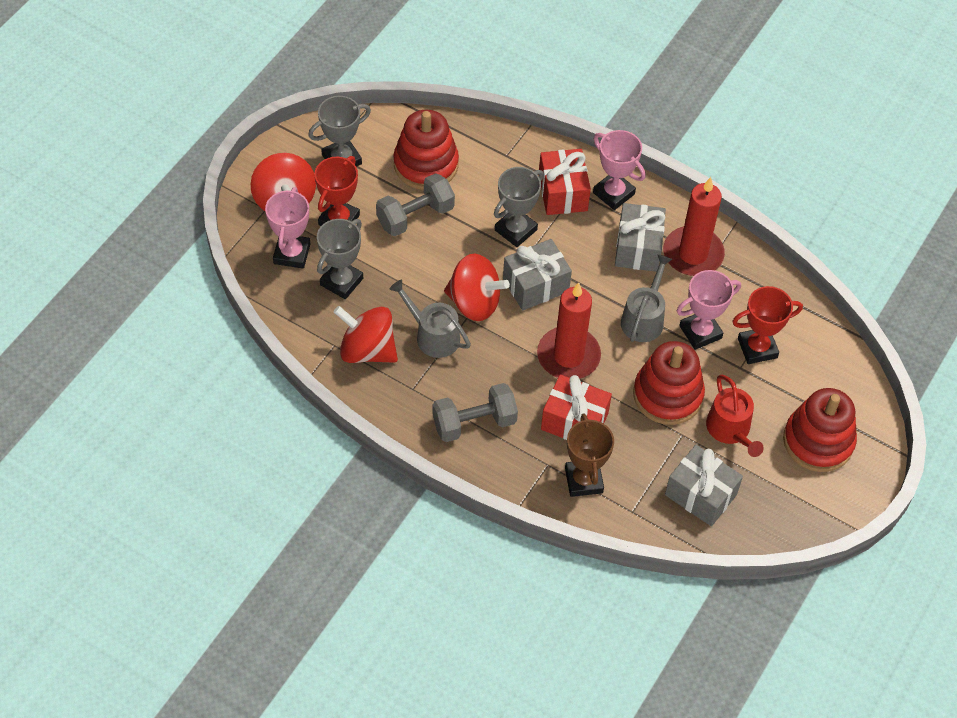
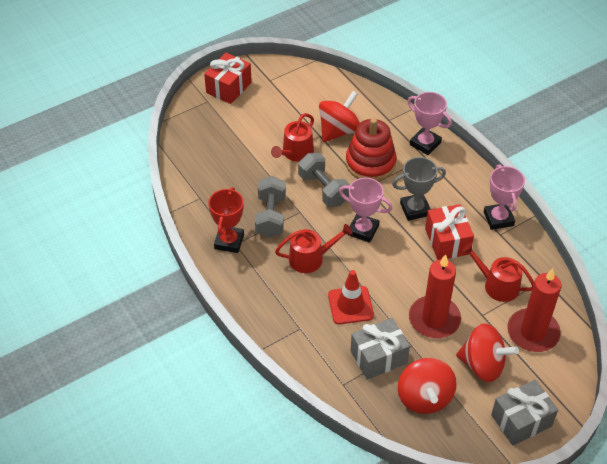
brown trophy: 1 -> 0
grey gift: 3 -> 2
grey trophy: 3 -> 1
grey watering can: 2 -> 0
red stacking toy: 3 -> 1
red traffic cone: 0 -> 1
red trophy: 2 -> 1
red watering can: 1 -> 3

